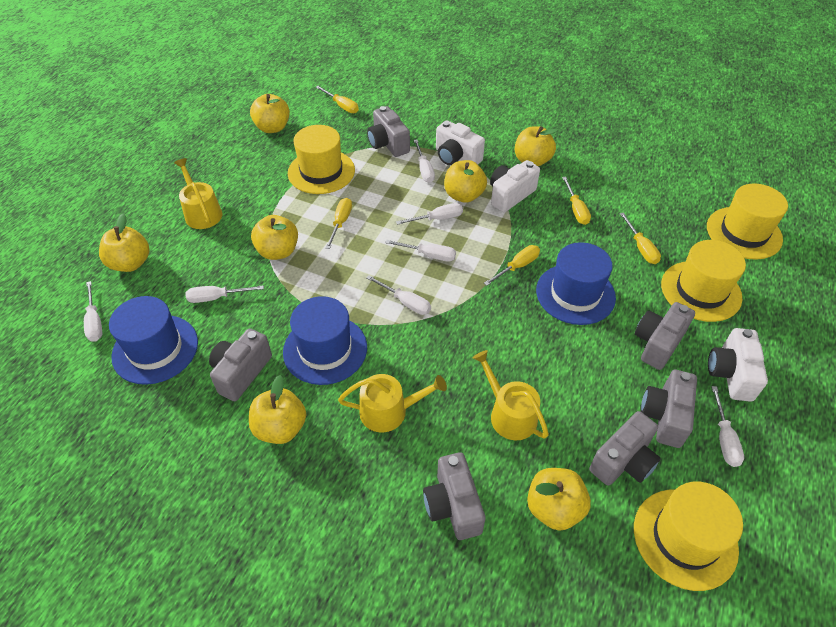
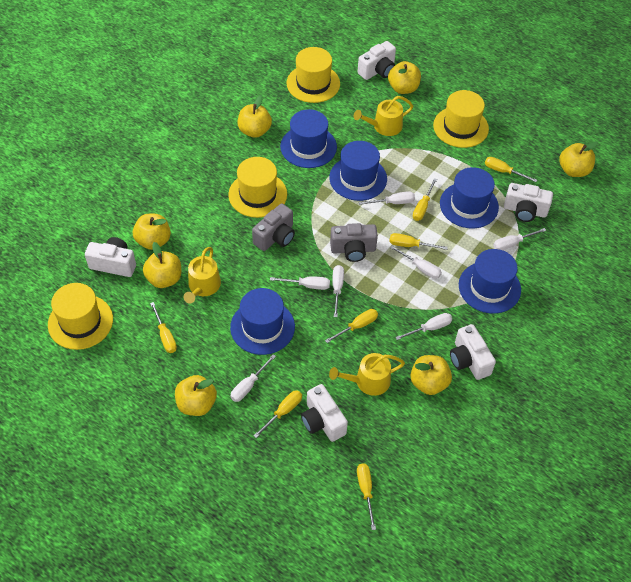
blue hat: 3 -> 5
grey camera: 6 -> 2
white camera: 3 -> 5
yellow screwdriver: 5 -> 7

